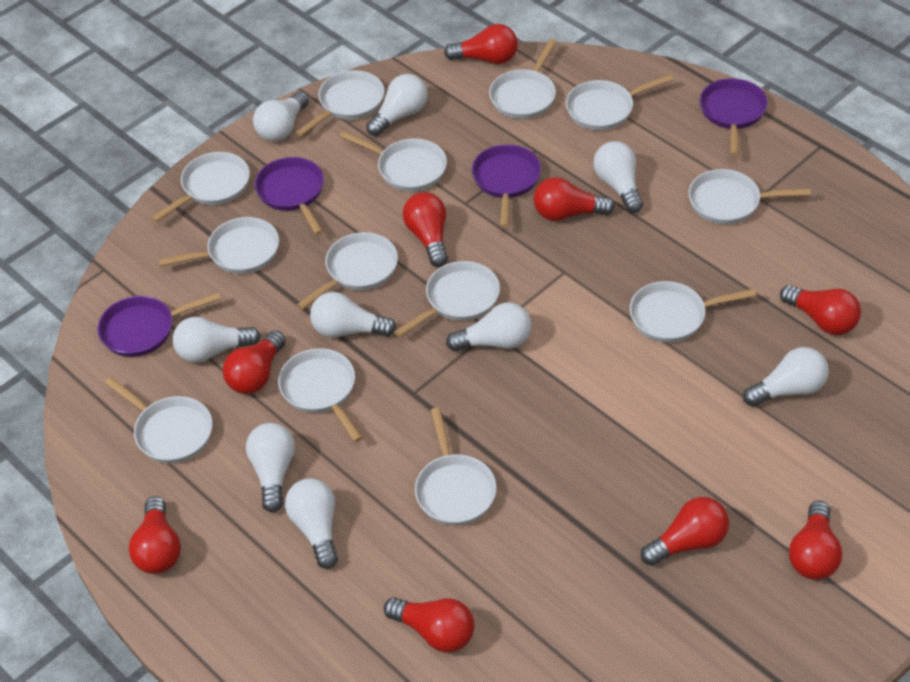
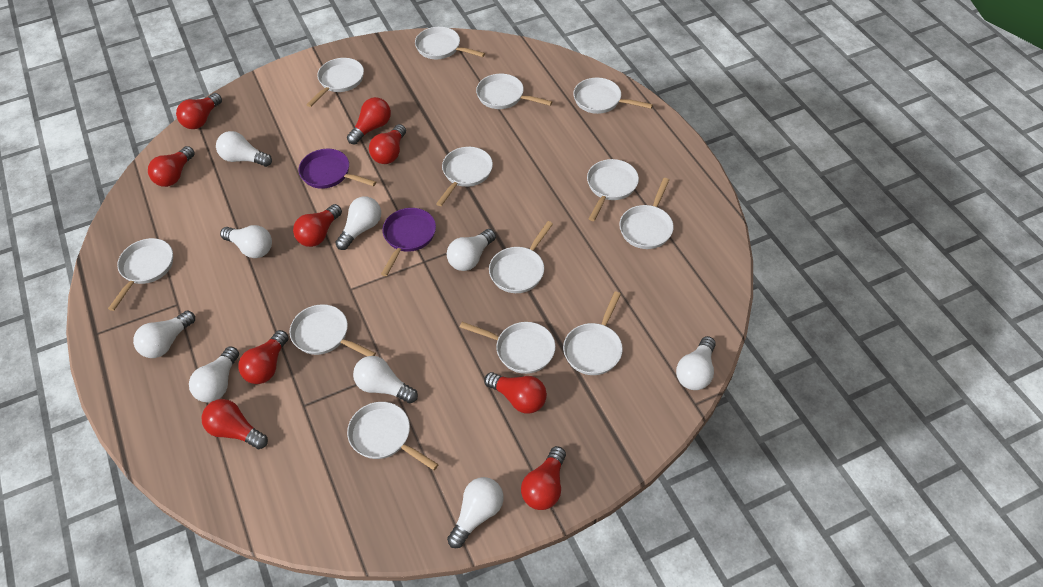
purple pan: 4 -> 2

